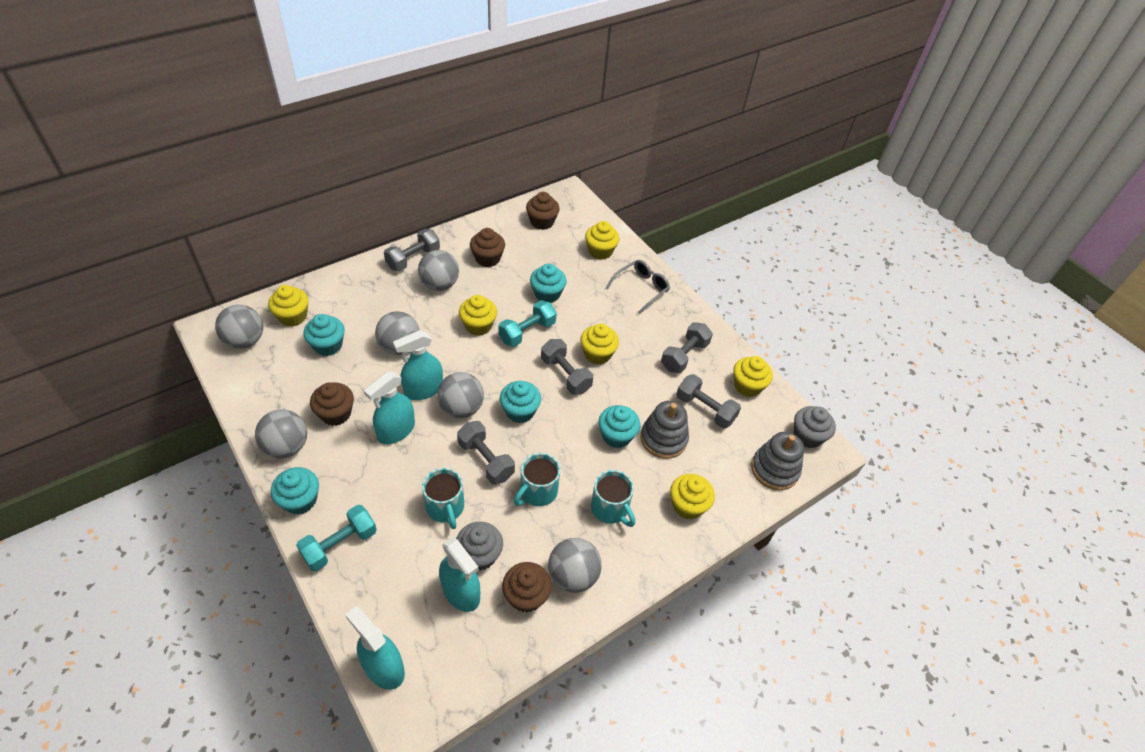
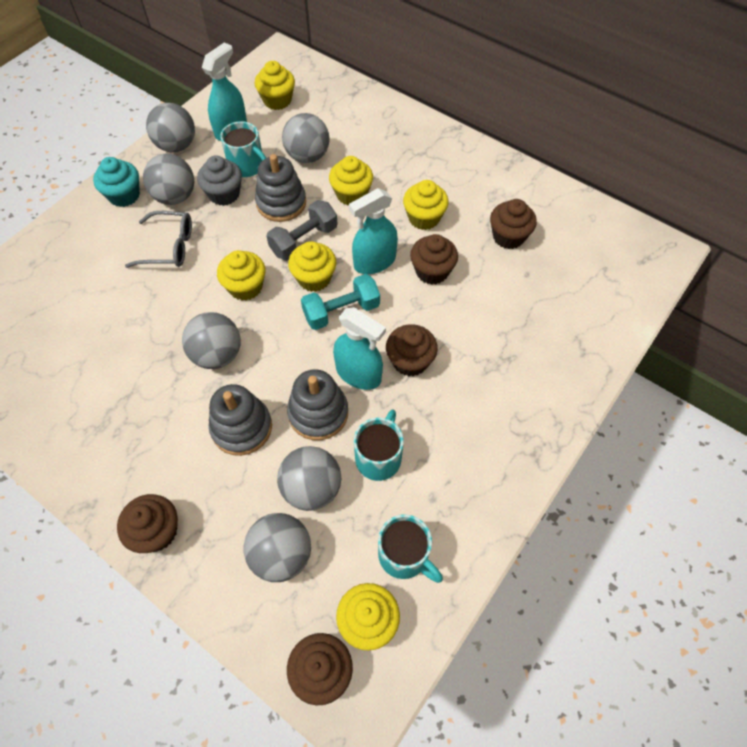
brown cupcake: 4 -> 5
grey cupcake: 2 -> 1
grey dumbbell: 5 -> 1
grey stacking toy: 2 -> 3
turquoise cupcake: 5 -> 1
turquoise dumbbell: 2 -> 1
turquoise spray bottle: 4 -> 3

